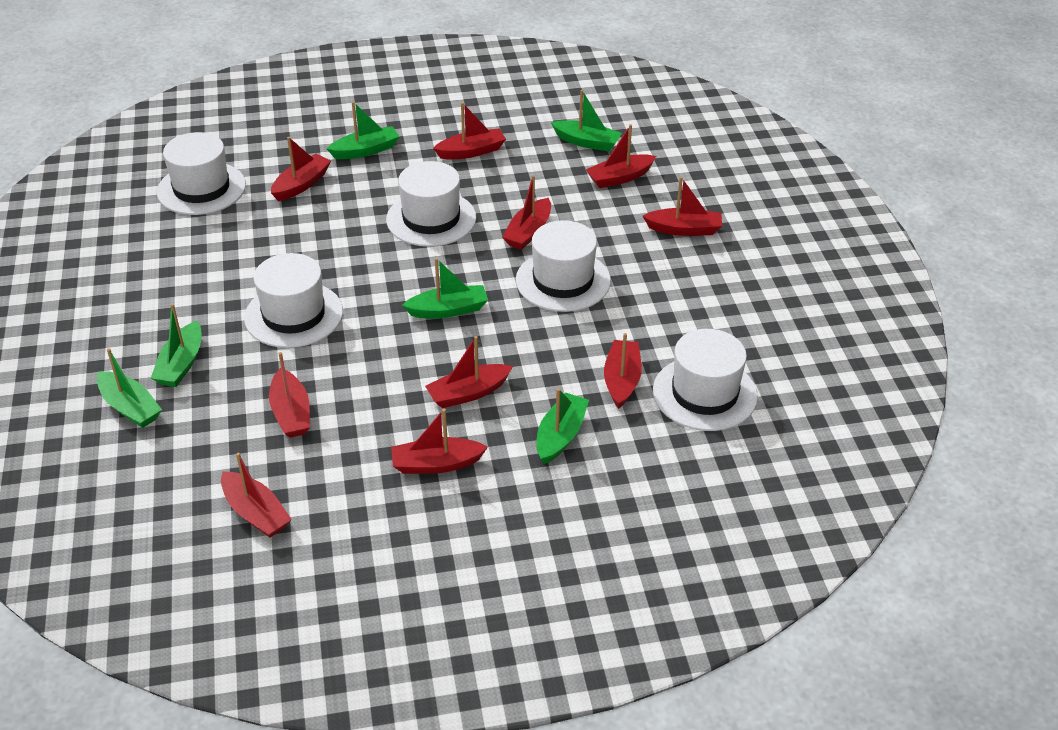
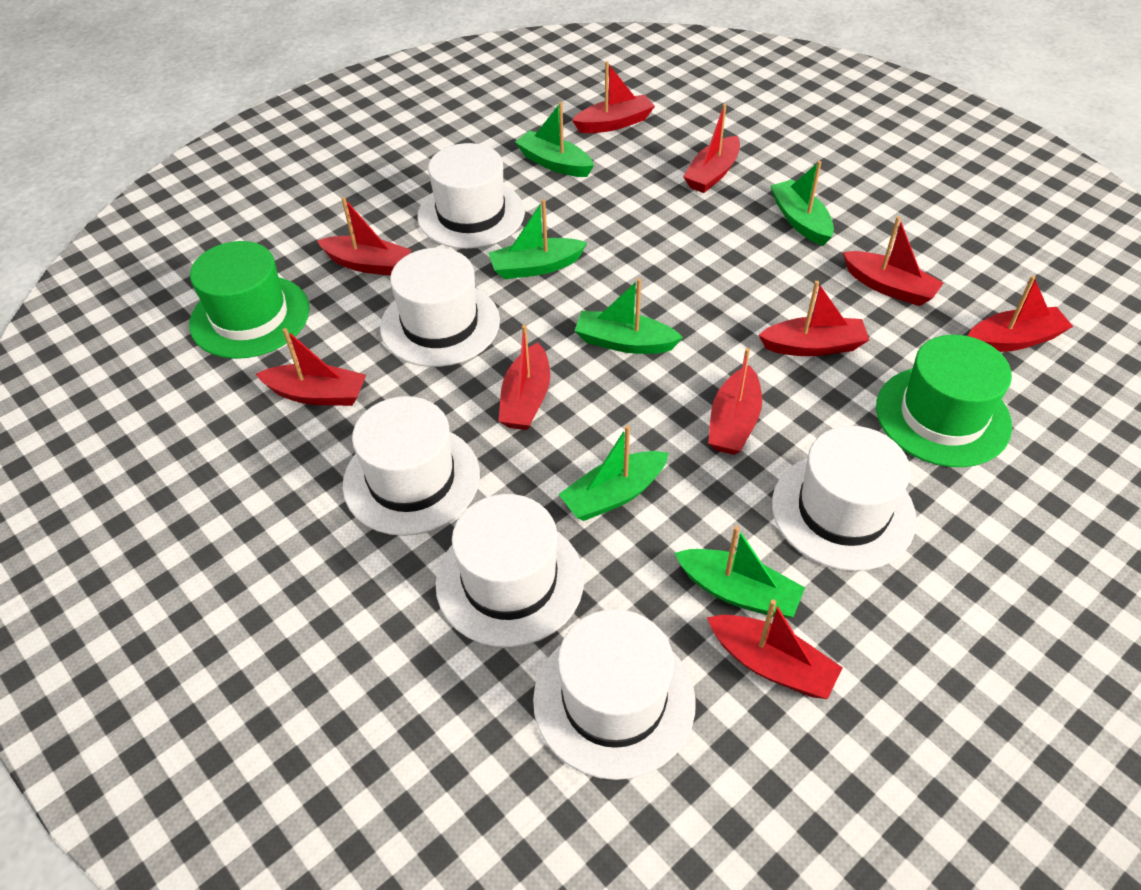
green hat: 0 -> 2
white hat: 5 -> 6

